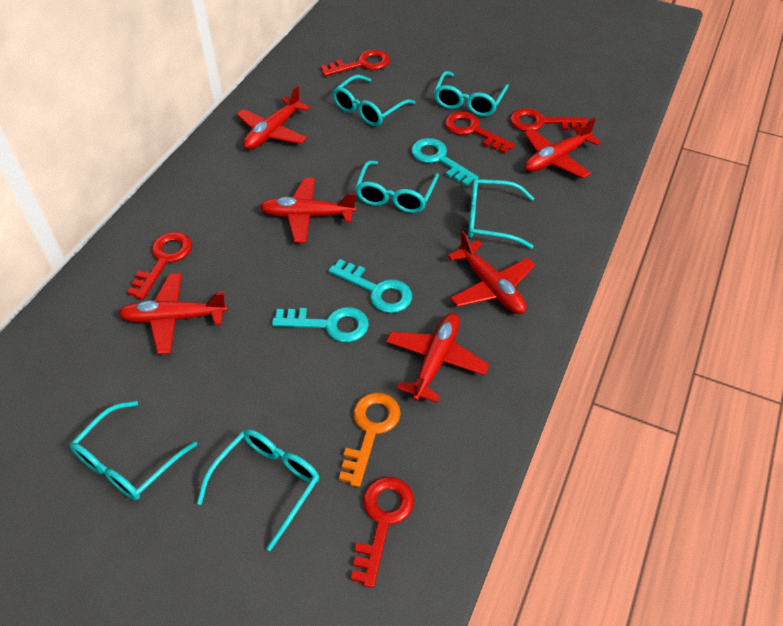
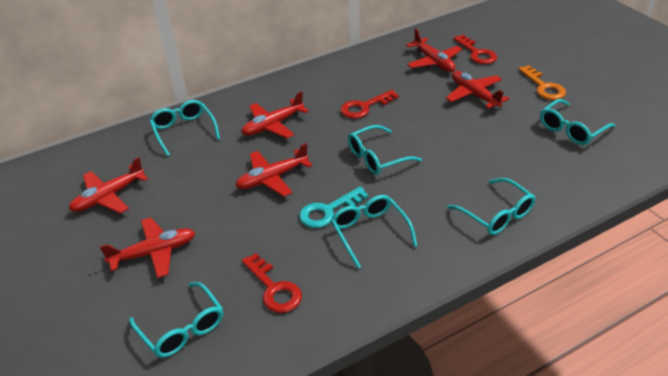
red key: 5 -> 3
turquoise key: 3 -> 1

